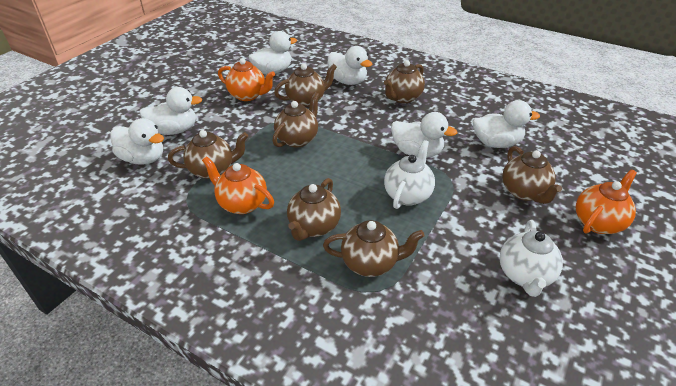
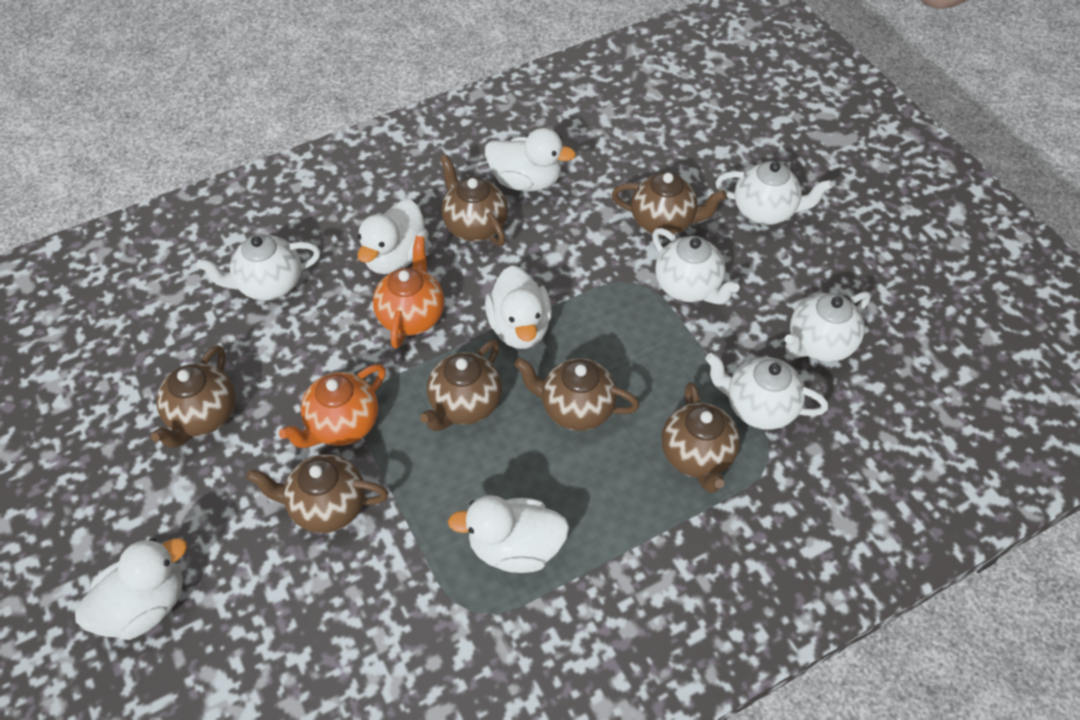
orange teapot: 3 -> 2
white duck: 6 -> 5
white teapot: 2 -> 5

